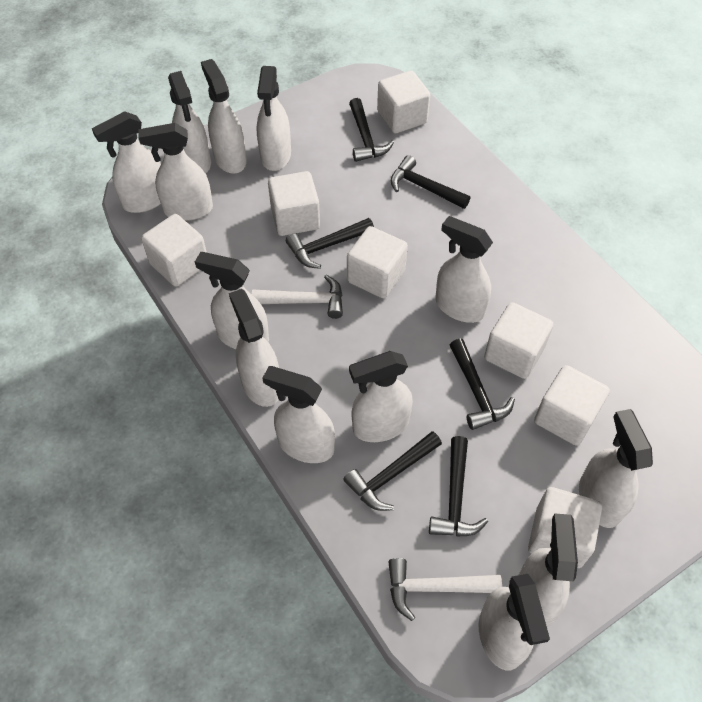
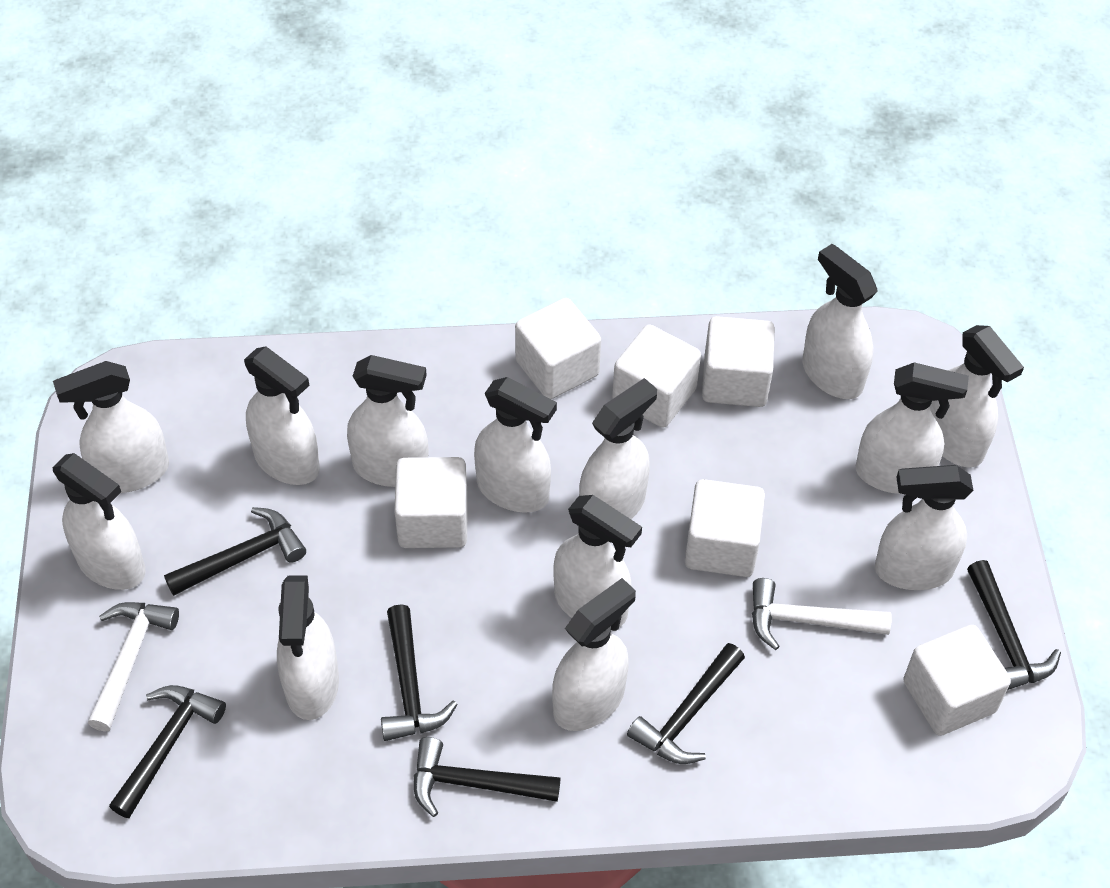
white cube: 7 -> 6

